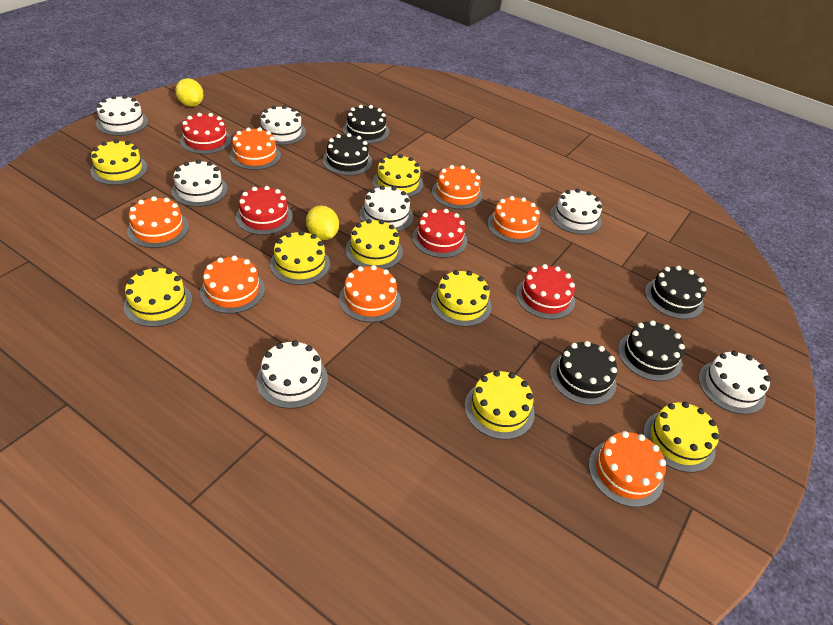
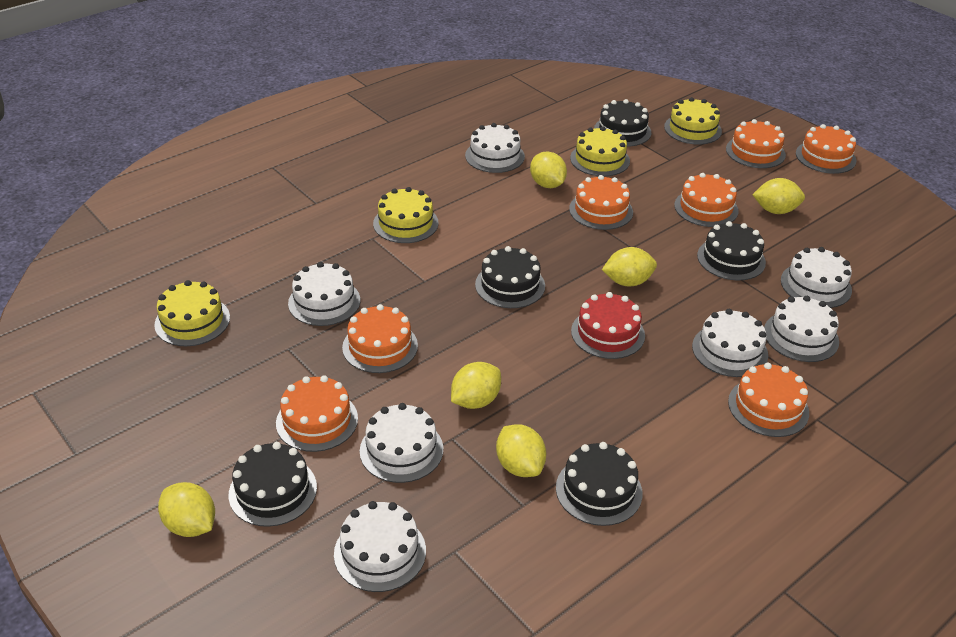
red cake: 4 -> 1
yellow cake: 8 -> 4
yellow lemon: 2 -> 6

